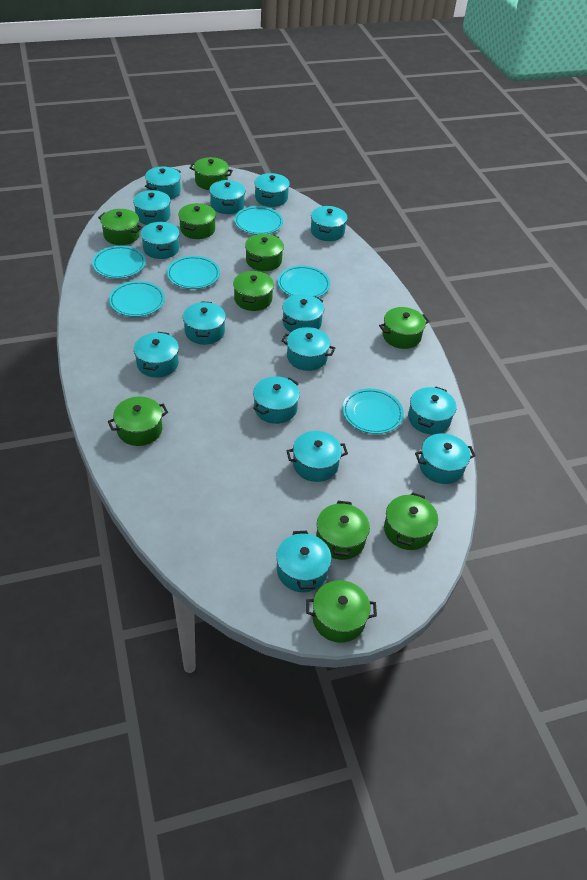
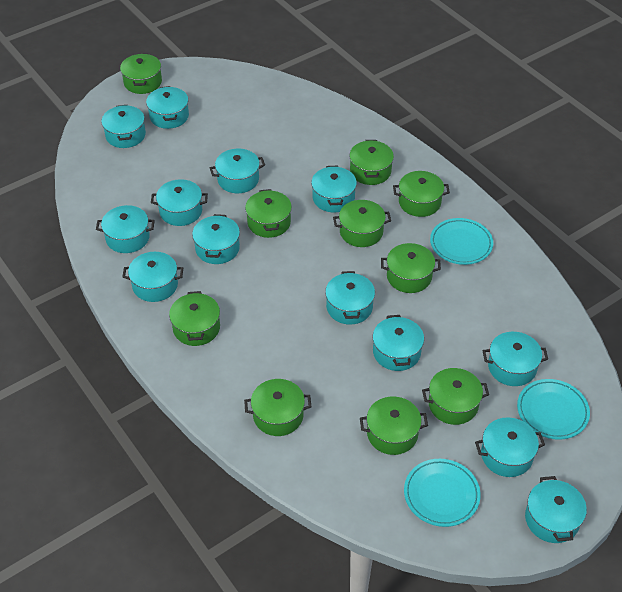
turquoise plate: 6 -> 3
turquoise pot: 15 -> 13

